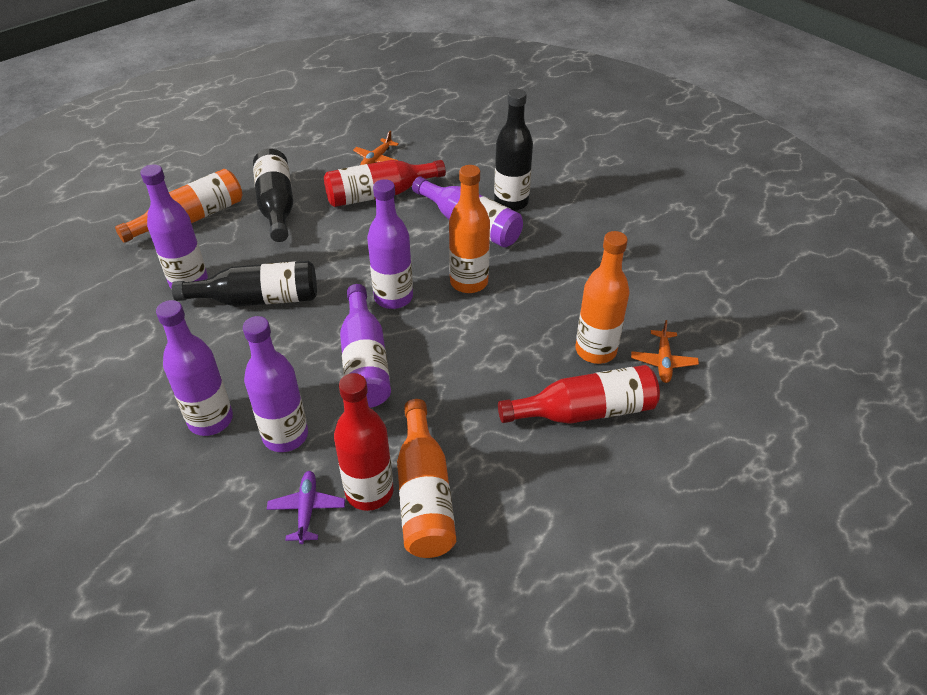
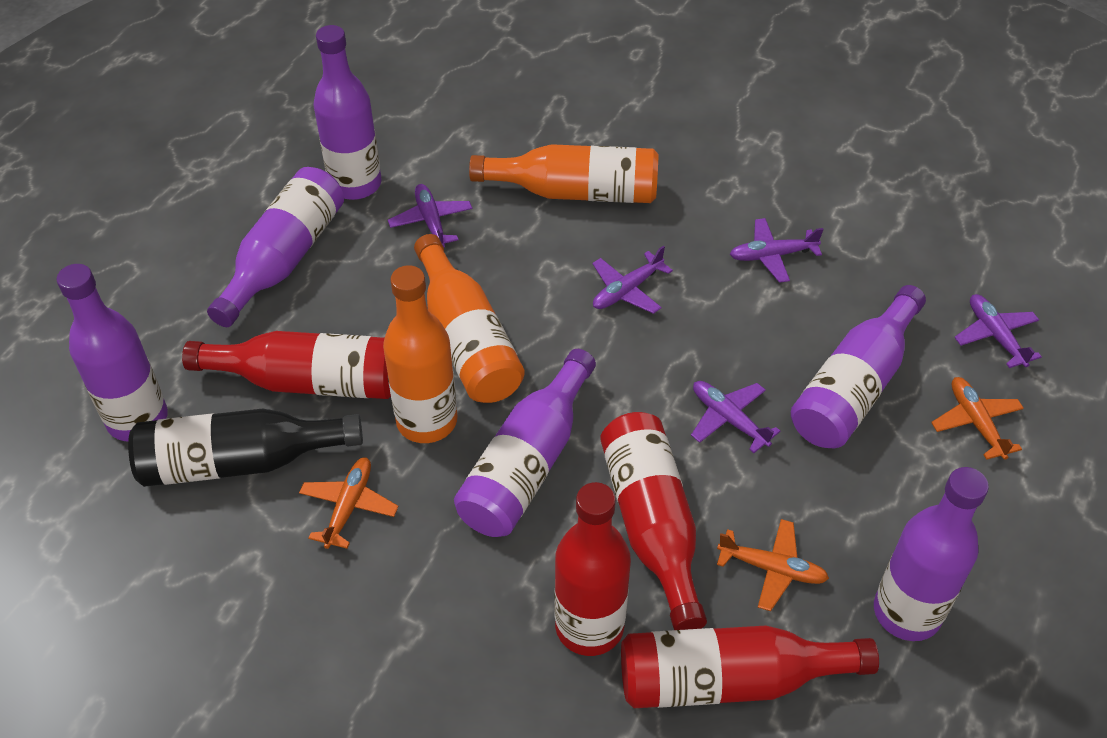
black bottle: 3 -> 1
orange bottle: 4 -> 3
orange plane: 2 -> 3
purple plane: 1 -> 5
red bottle: 3 -> 4

